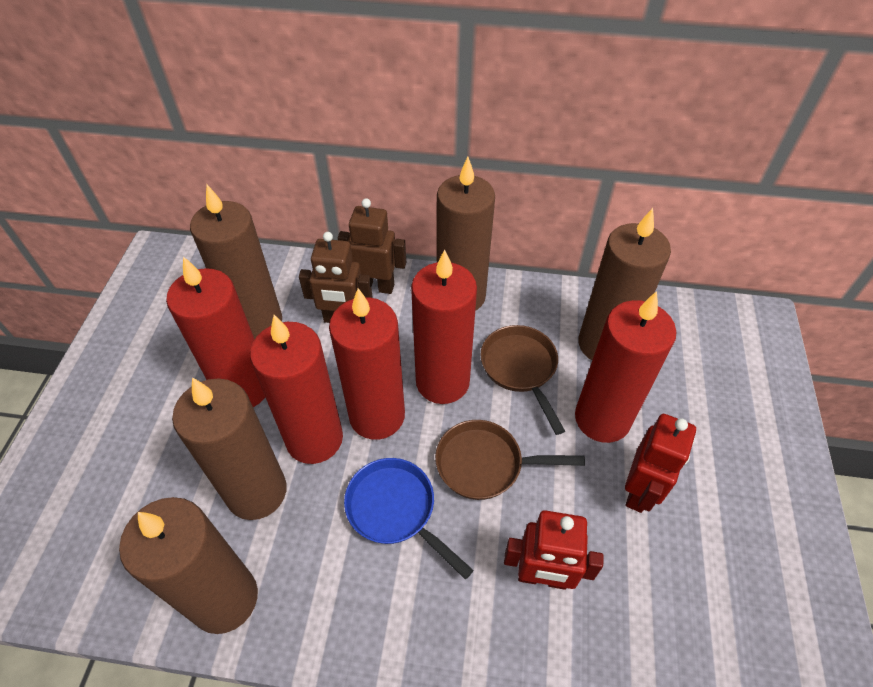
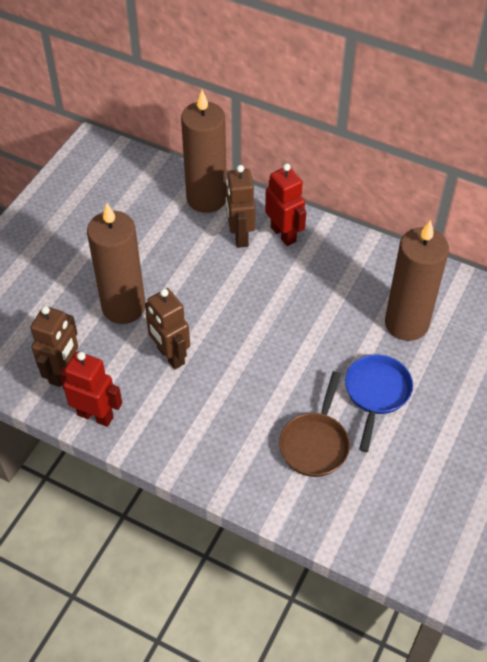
brown candle: 5 -> 3
brown pan: 2 -> 1
brown robot: 2 -> 3
red candle: 5 -> 0

